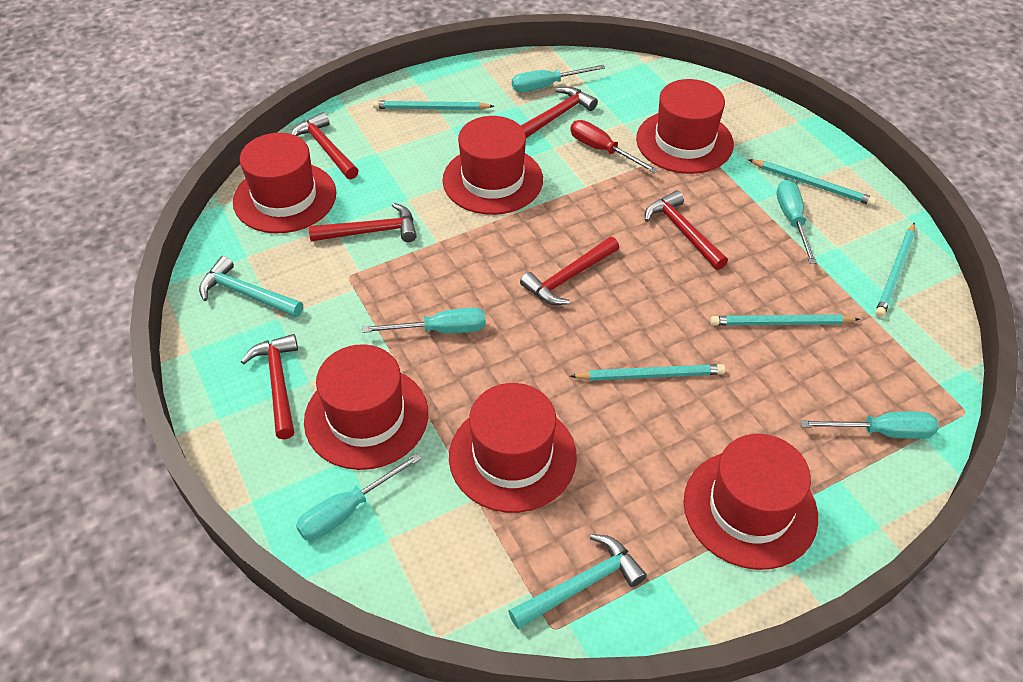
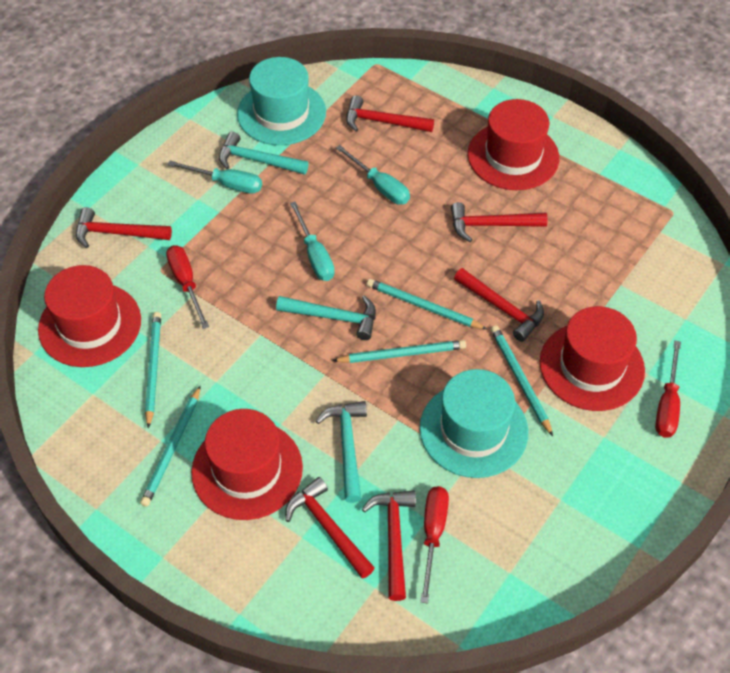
red hat: 6 -> 4
red screwdriver: 1 -> 3
turquoise hammer: 2 -> 3
turquoise hat: 0 -> 2
turquoise screwdriver: 5 -> 3

